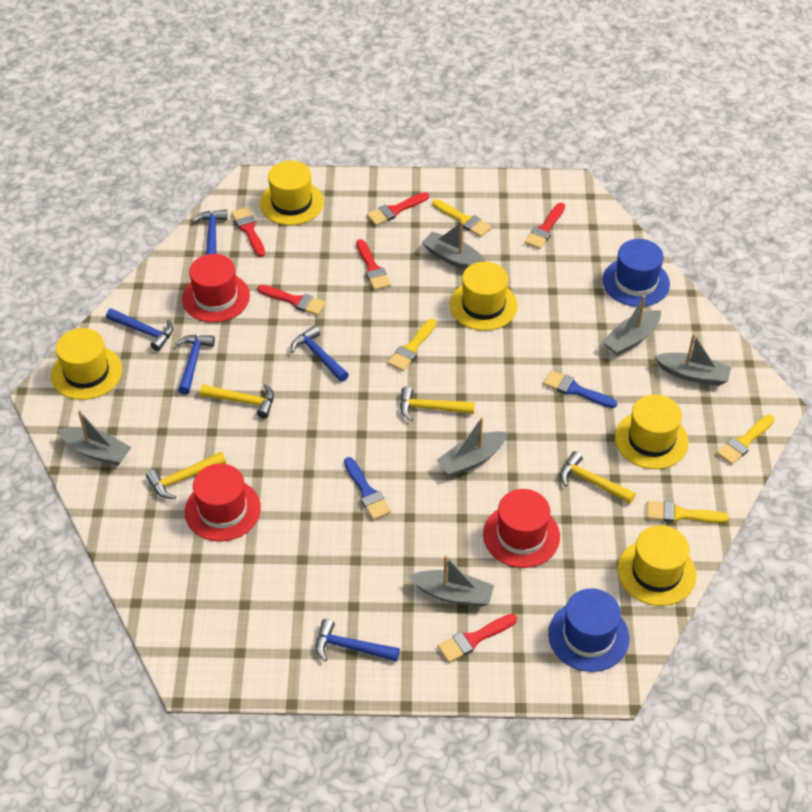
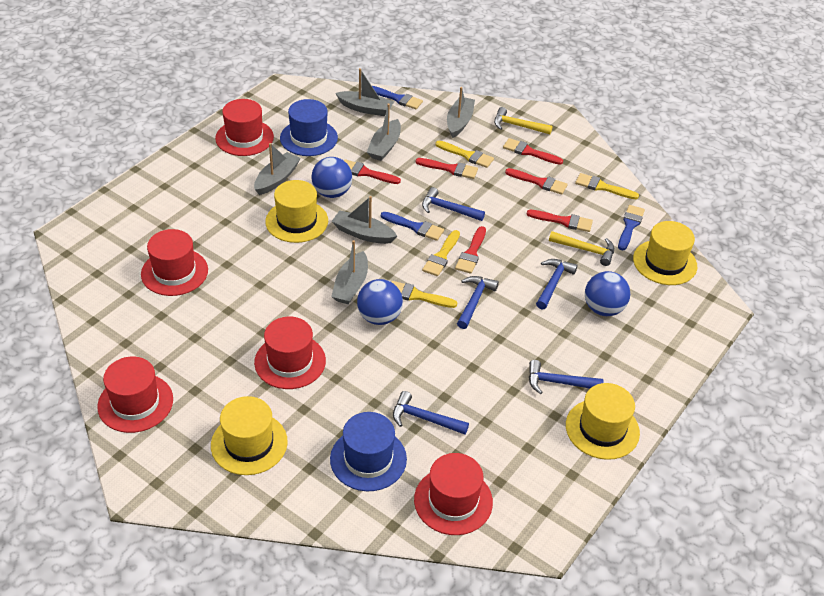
blue ball: 0 -> 3
blue brush: 2 -> 3
red hat: 3 -> 5
yellow hammer: 4 -> 2
yellow hat: 5 -> 4

